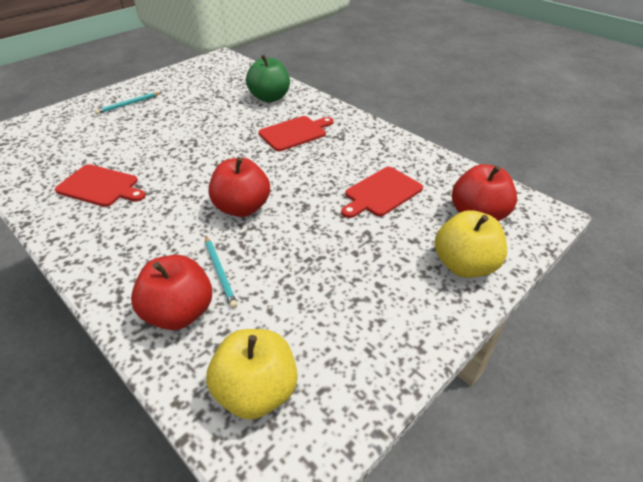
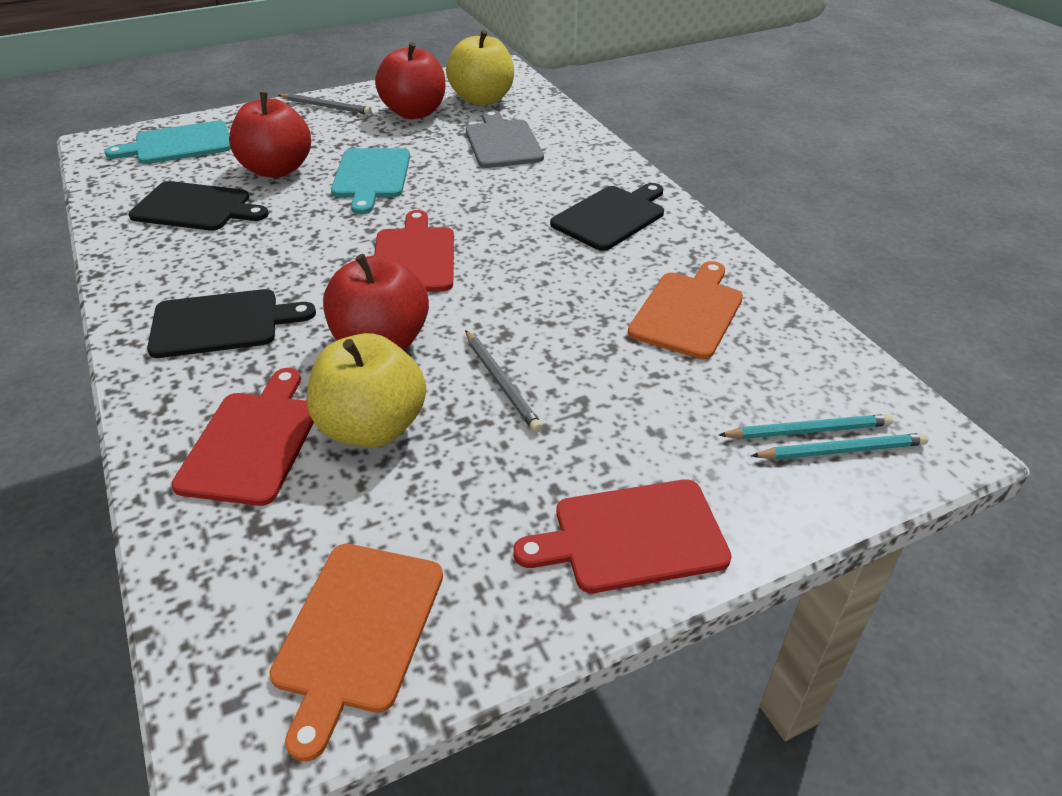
black cutting board: 0 -> 3
green apple: 1 -> 0
grey cutting board: 0 -> 1
grey pencil: 0 -> 2
orange cutting board: 0 -> 2
turquoise cutting board: 0 -> 2

